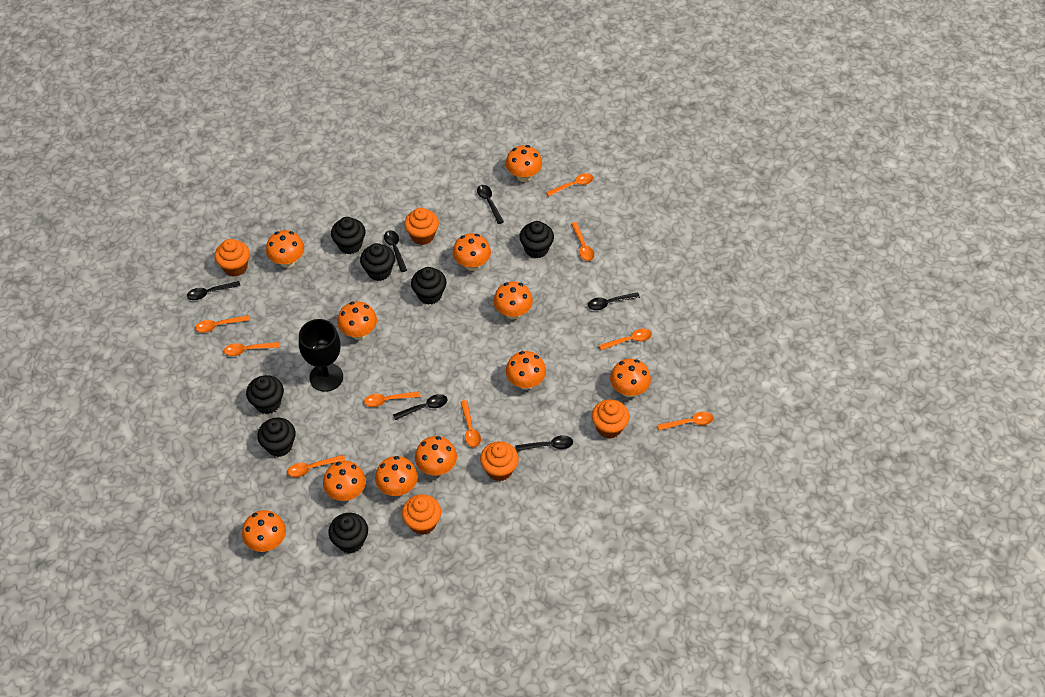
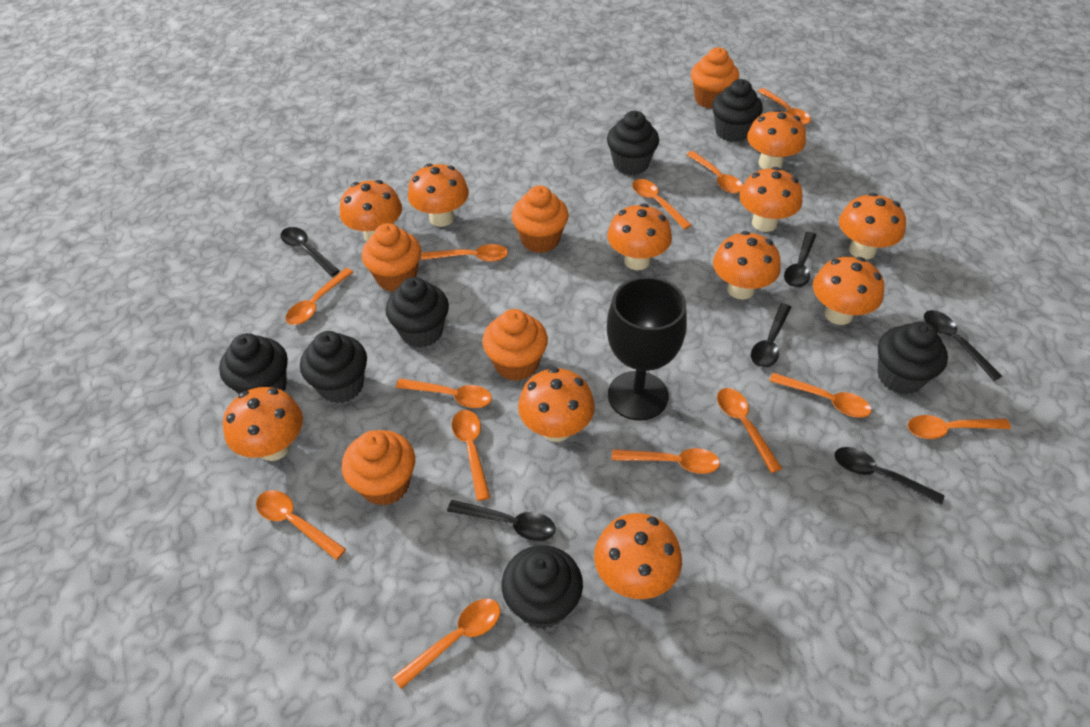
orange spoon: 9 -> 13

